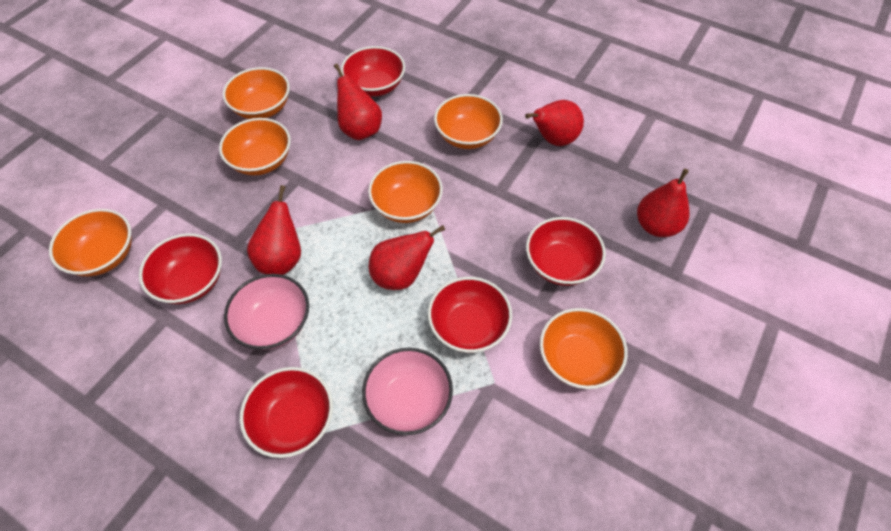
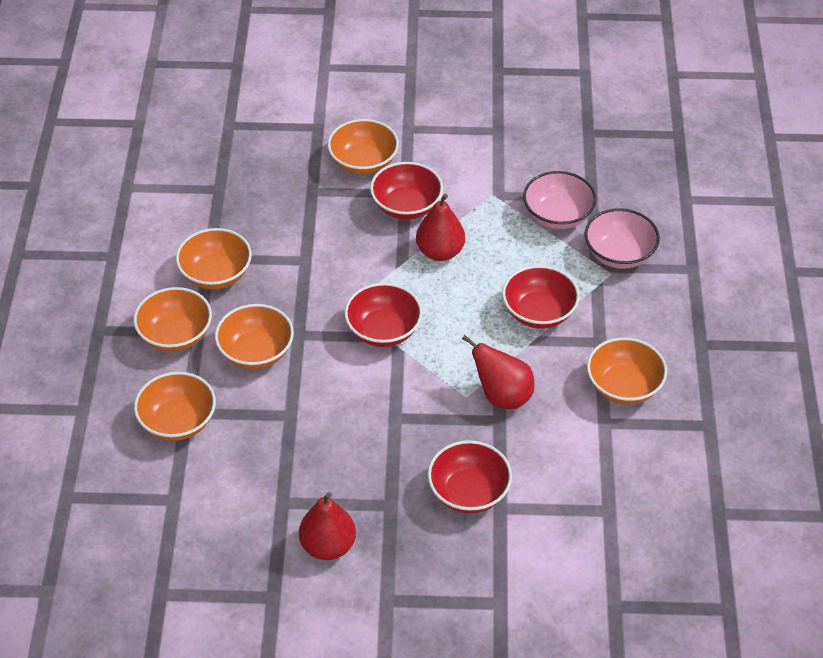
red bowl: 5 -> 4
red pear: 5 -> 3

